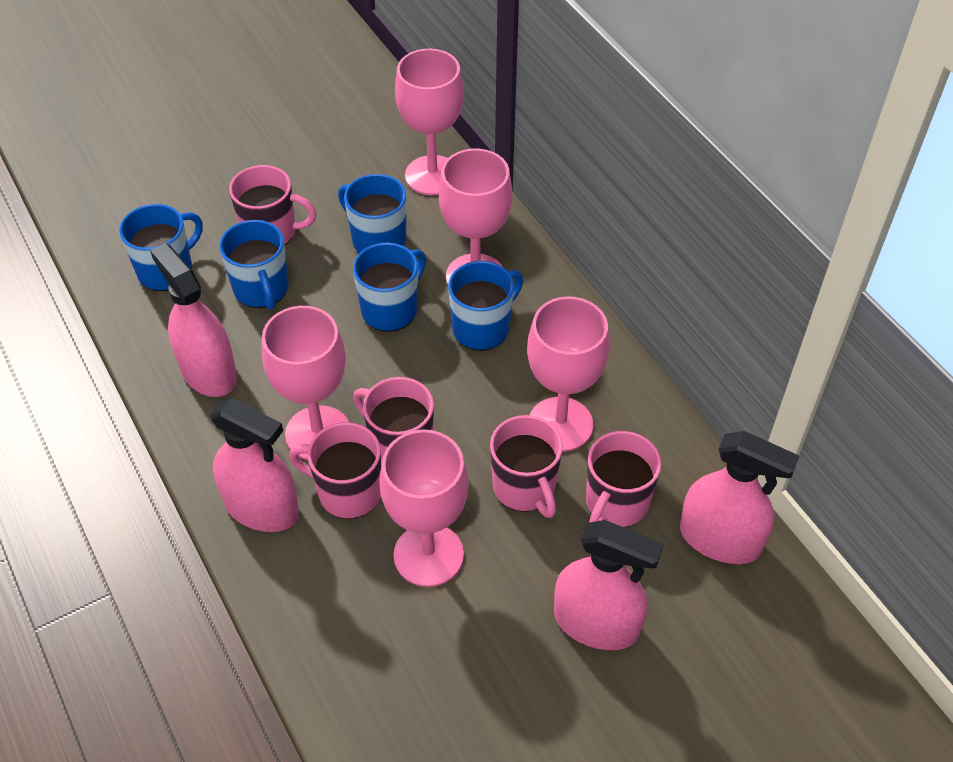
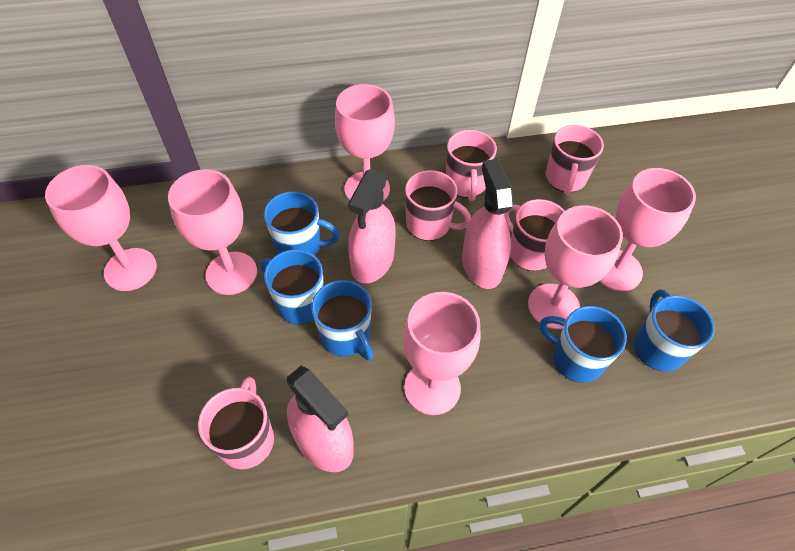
pink goblet: 5 -> 6
pink spray bottle: 4 -> 3

